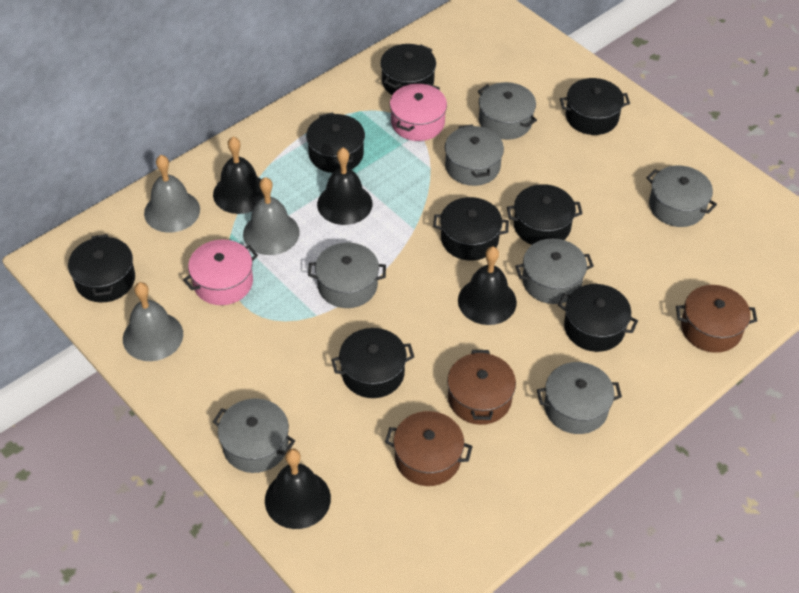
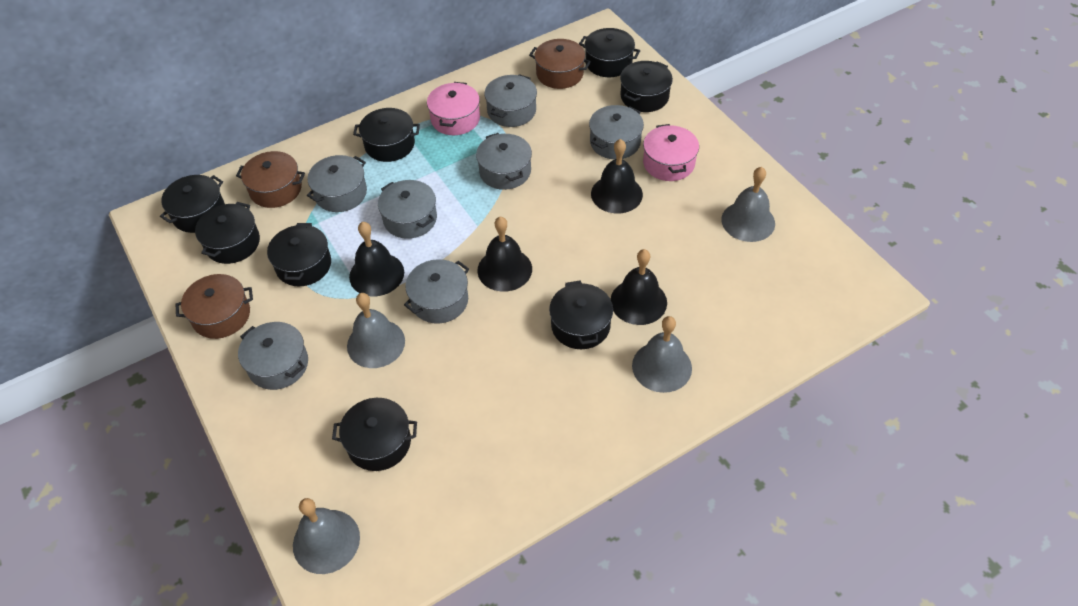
grey bell: 3 -> 4

